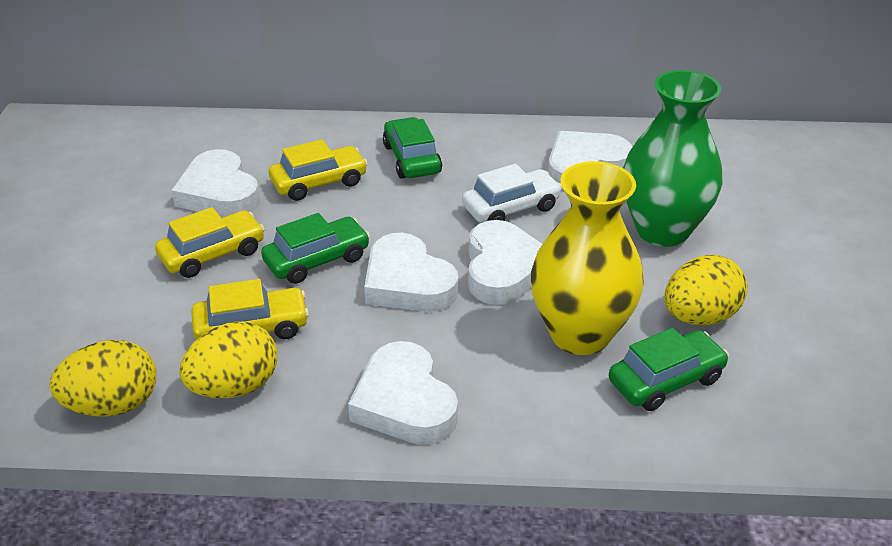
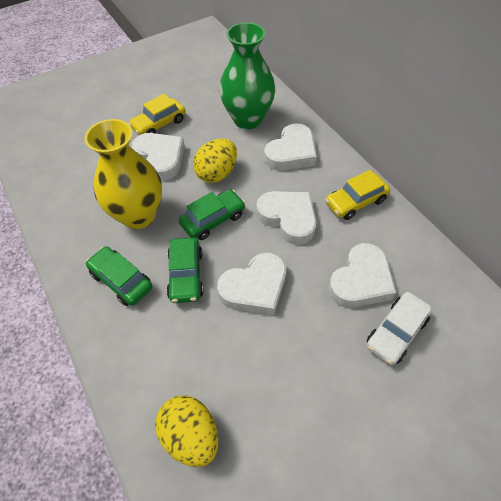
yellow car: 3 -> 2
yellow egg: 3 -> 2

